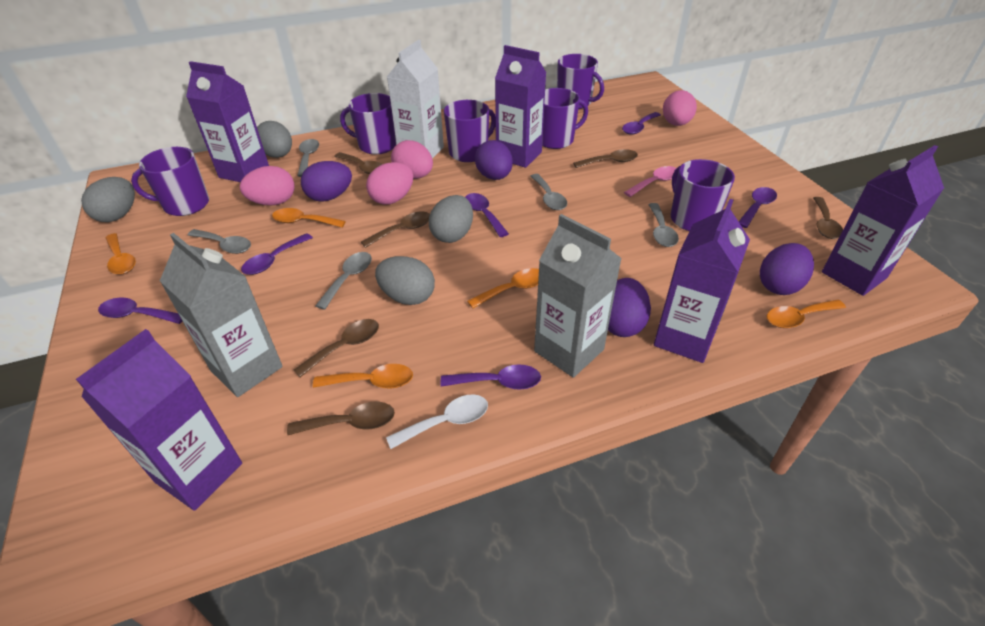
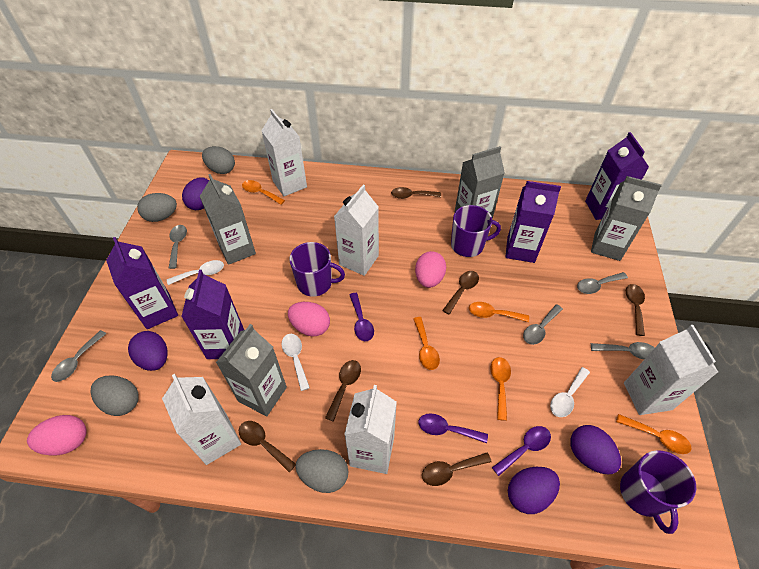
grey carton: 2 -> 4
pink egg: 4 -> 3
pink spoon: 1 -> 0
purple carton: 5 -> 4
purple mug: 6 -> 3
purple spoon: 6 -> 3
white carton: 1 -> 5
white spoon: 1 -> 3

